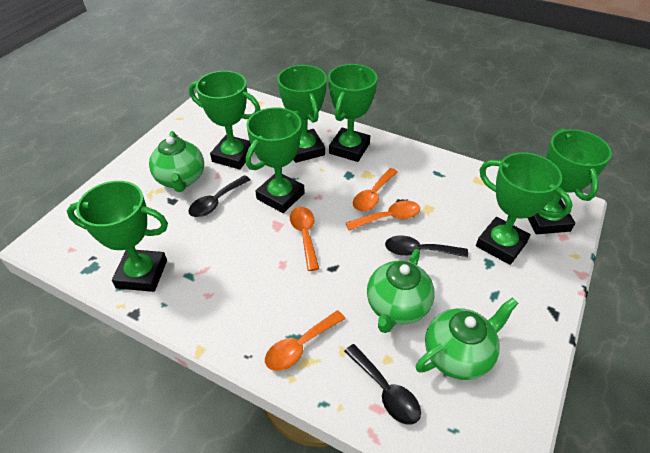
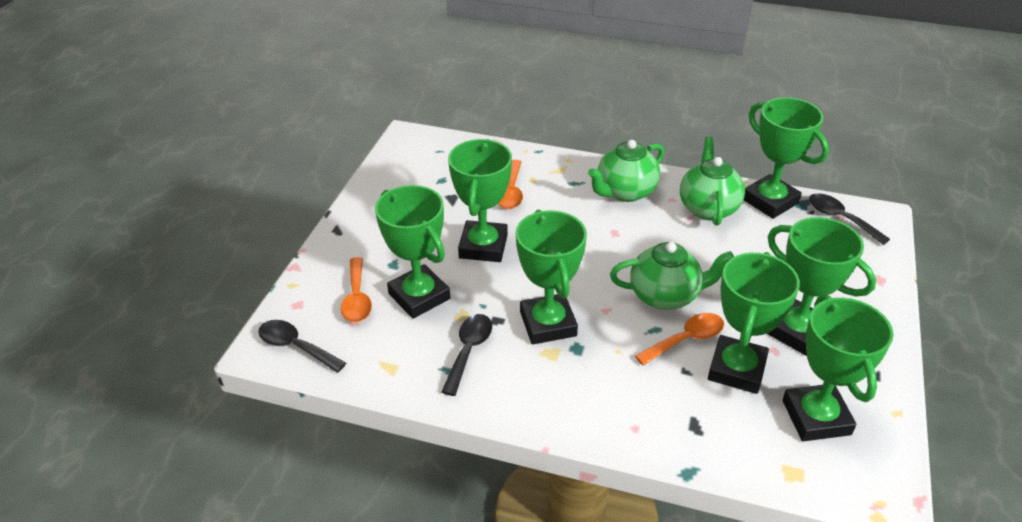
orange spoon: 4 -> 3

